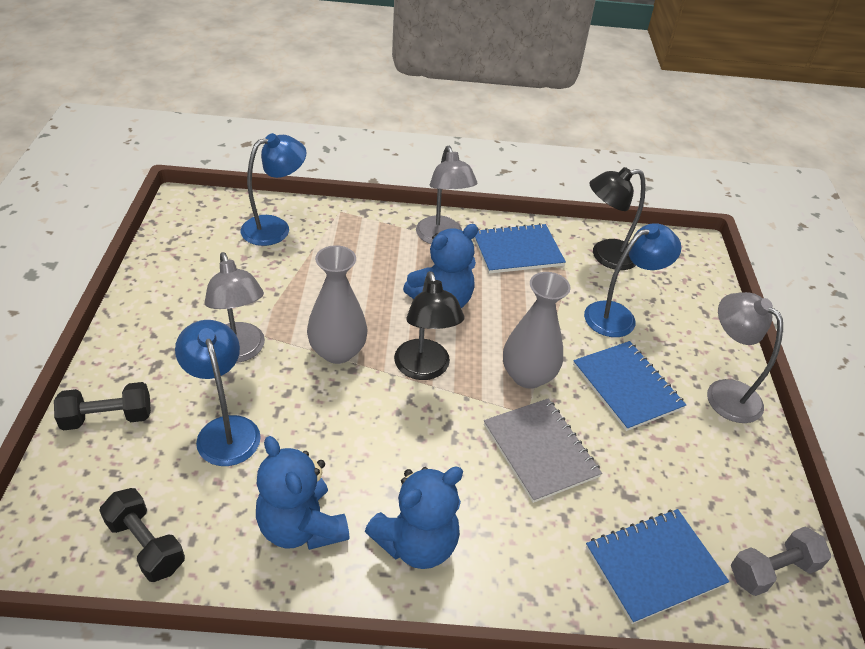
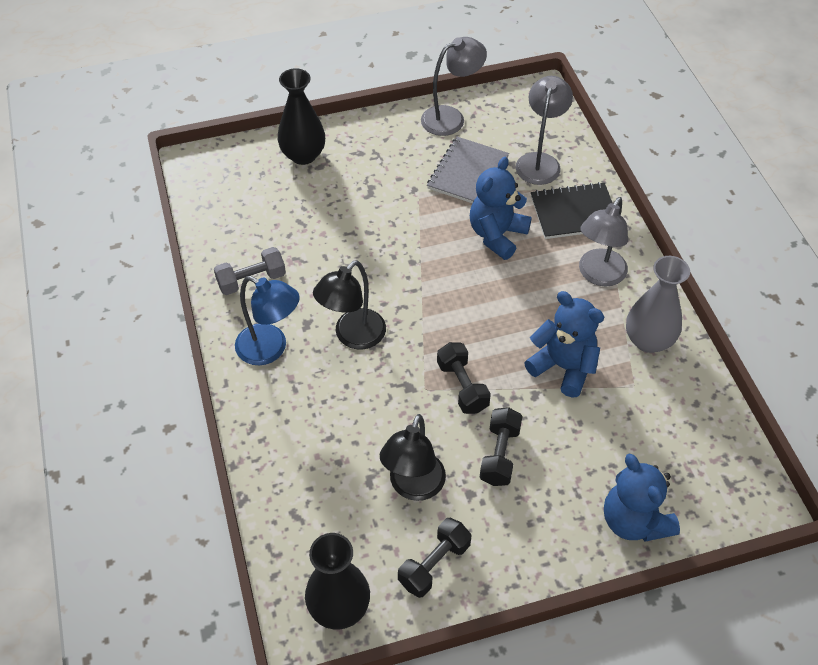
black dumbbell: 2 -> 3
black notebook: 0 -> 1
black vase: 0 -> 2
blue lamp: 3 -> 1
blue notebook: 3 -> 0
grey vase: 2 -> 1

